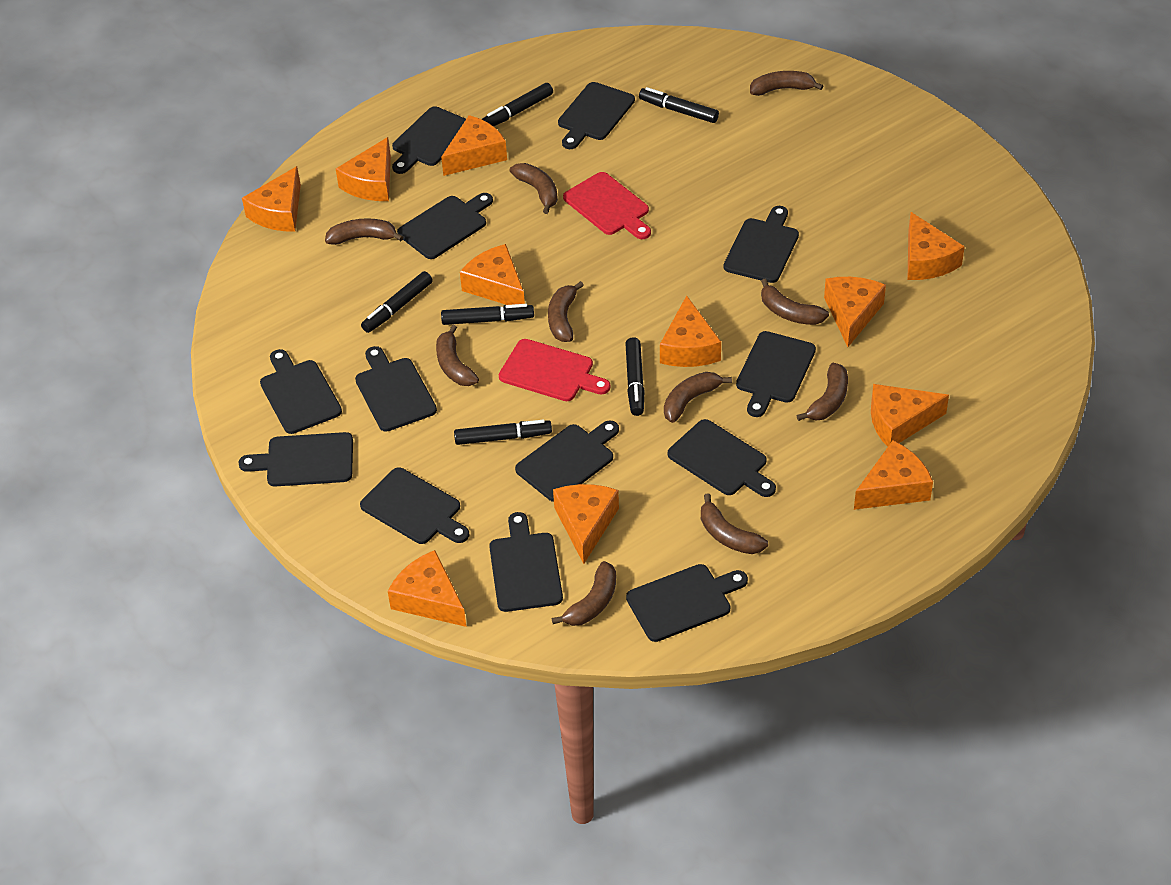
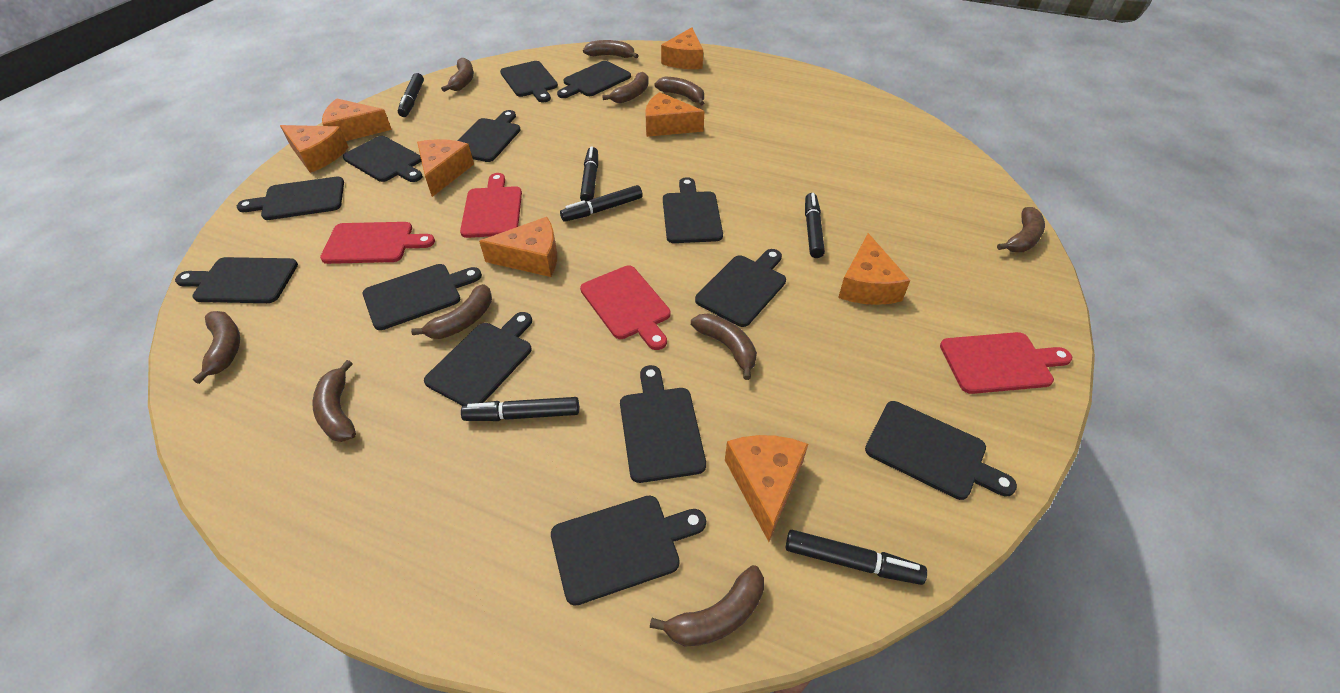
orange cheese: 11 -> 8
red cutting board: 2 -> 4

